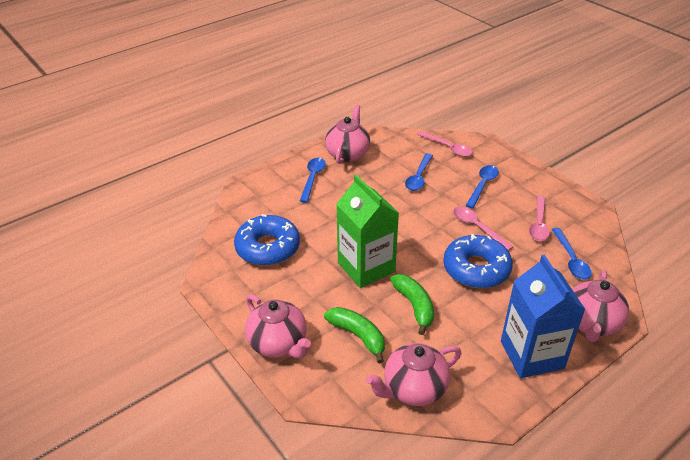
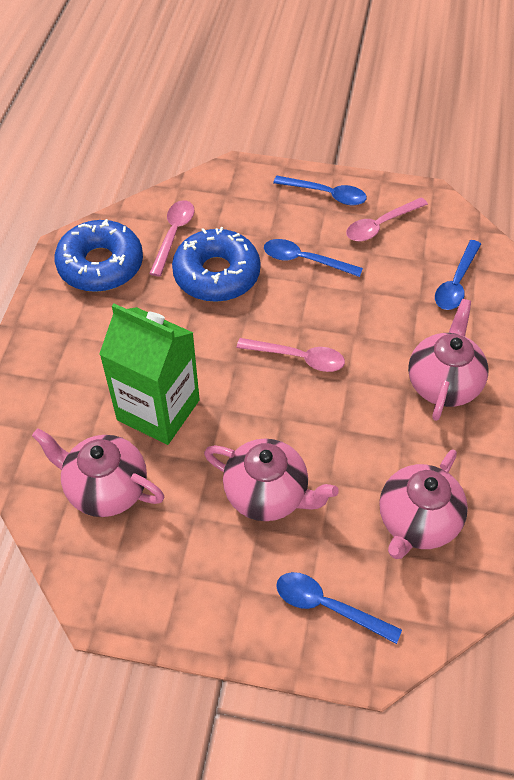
blue carton: 1 -> 0
green banana: 2 -> 0

